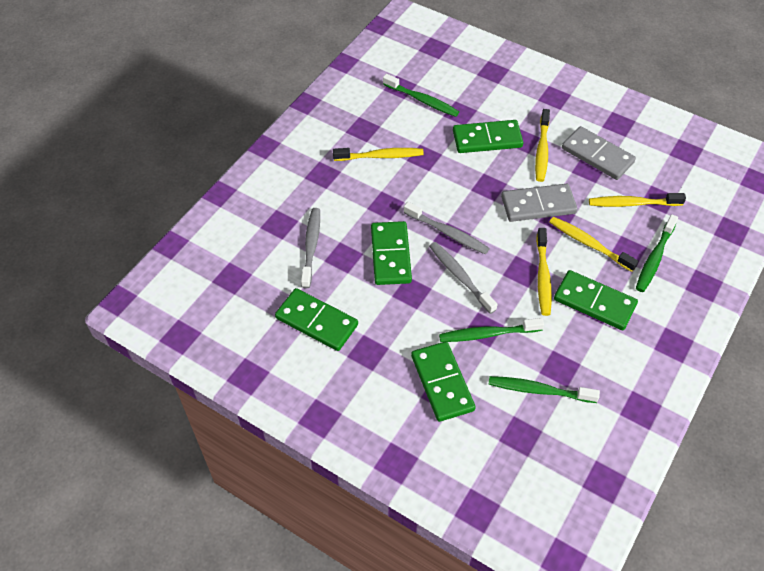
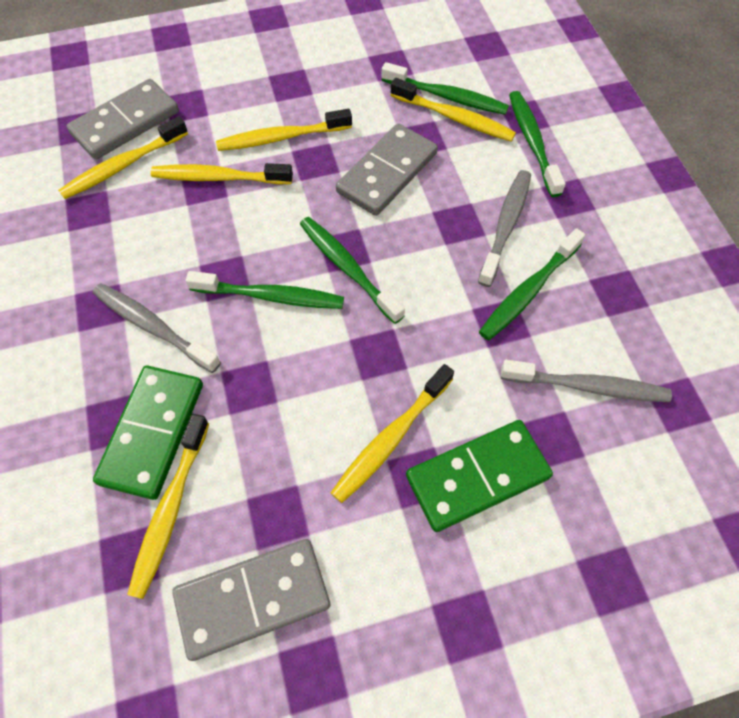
green domino: 5 -> 2
green toothbrush: 4 -> 5
grey domino: 2 -> 3
yellow toothbrush: 5 -> 6

